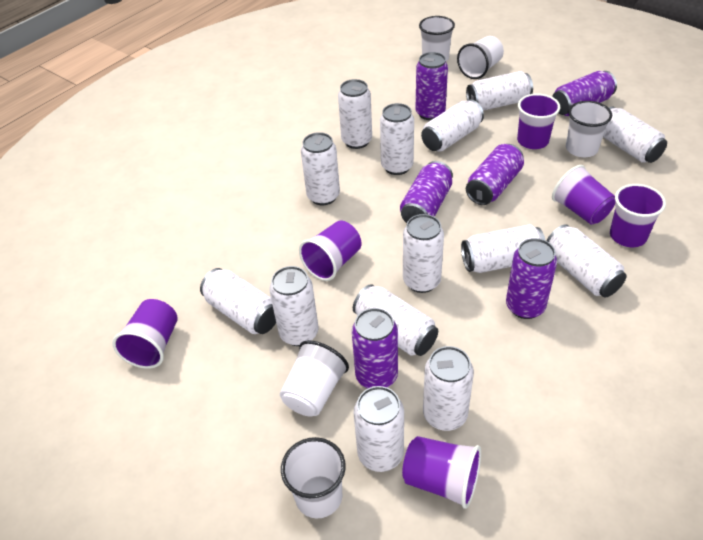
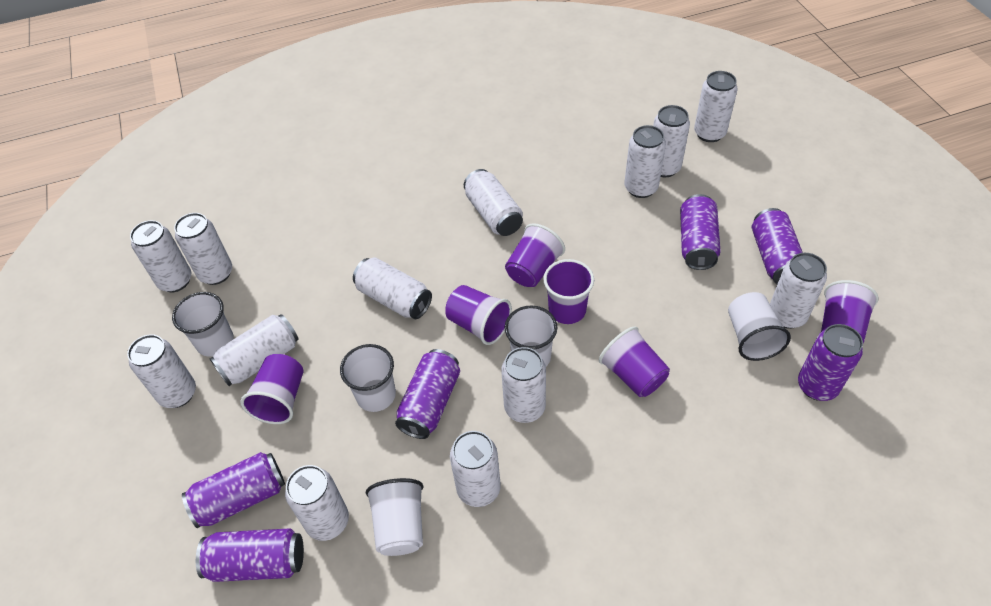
white can: 14 -> 13

